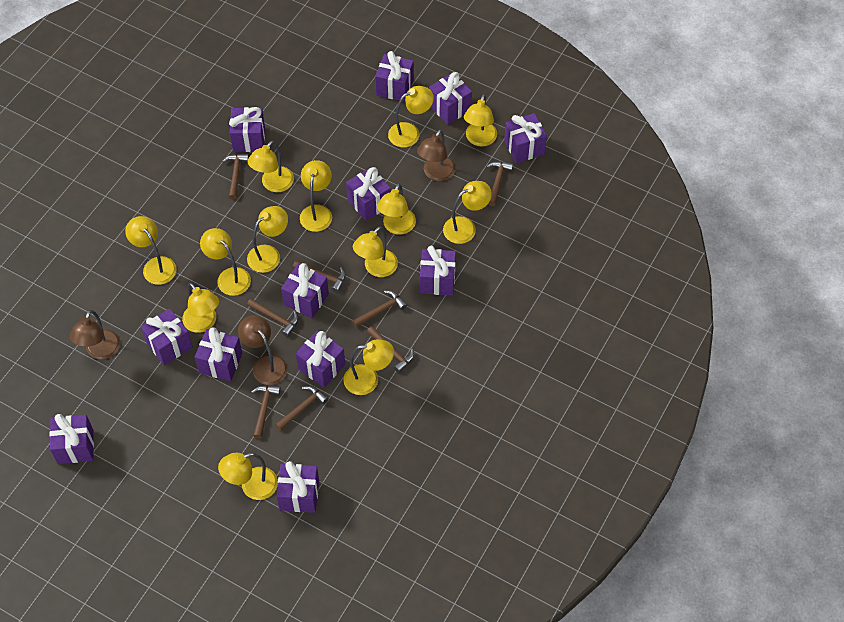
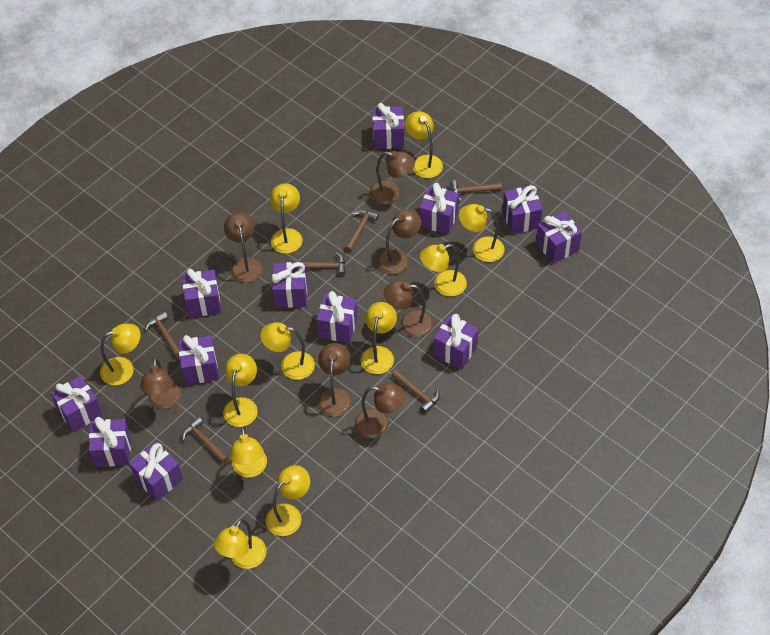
brown hammer: 8 -> 6
brown lamp: 3 -> 7
yellow lamp: 13 -> 11

